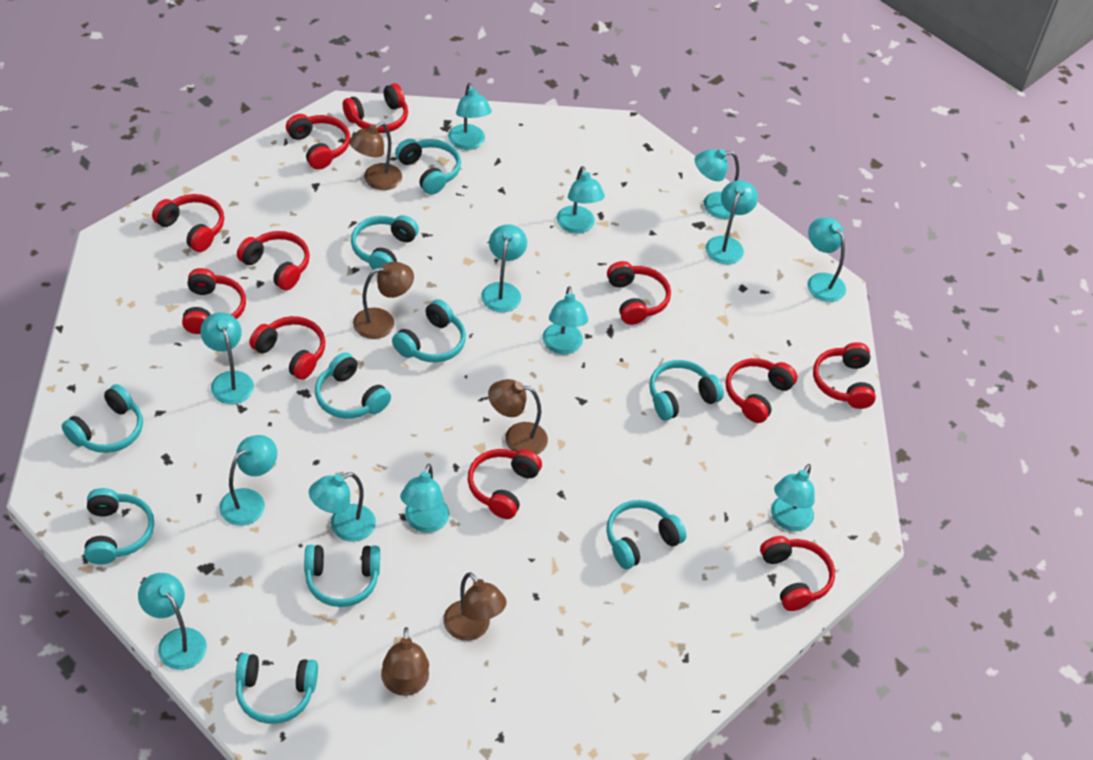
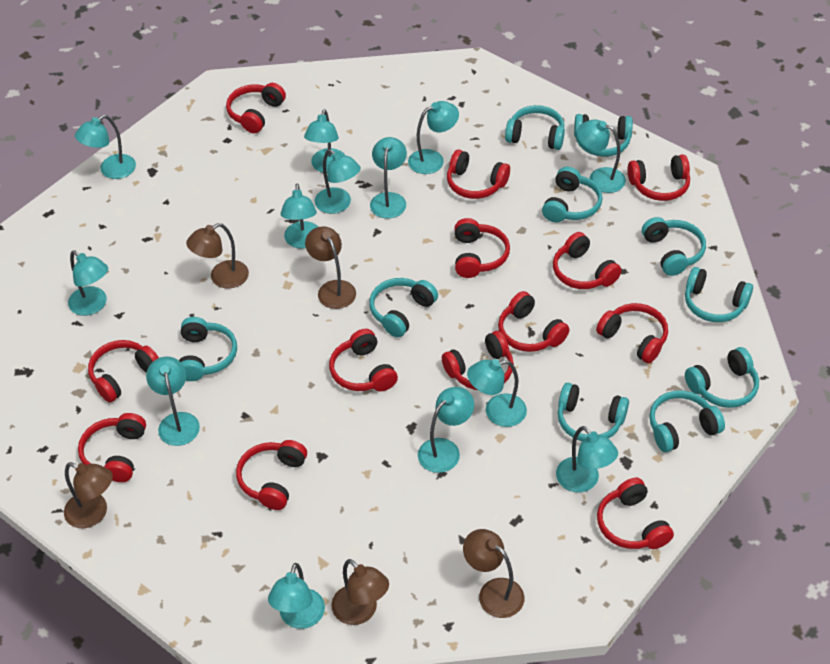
red headphones: 11 -> 13

